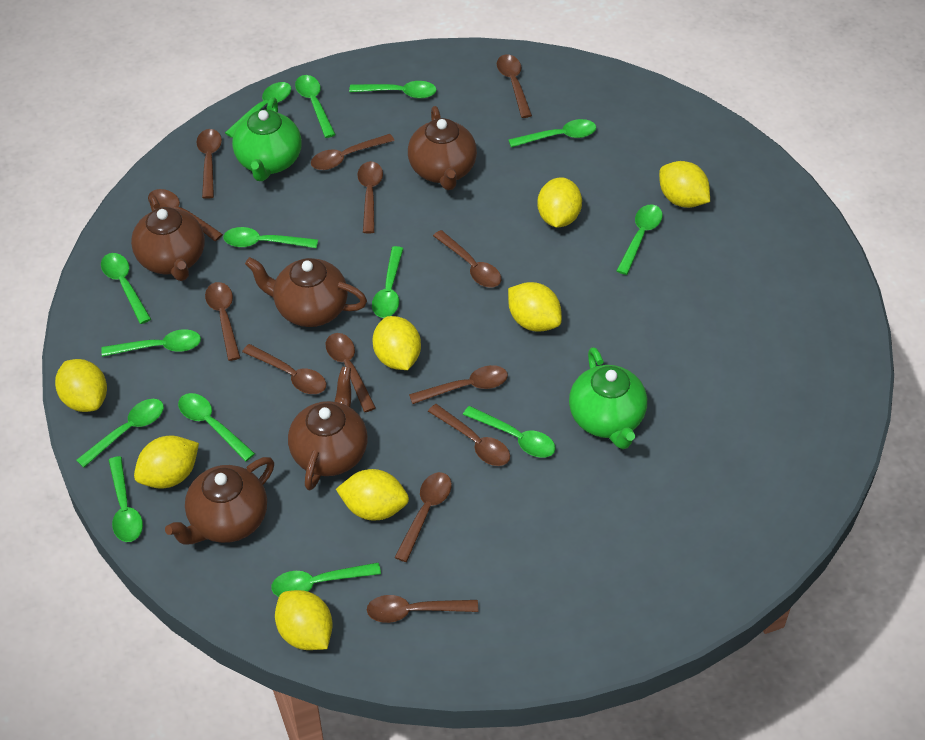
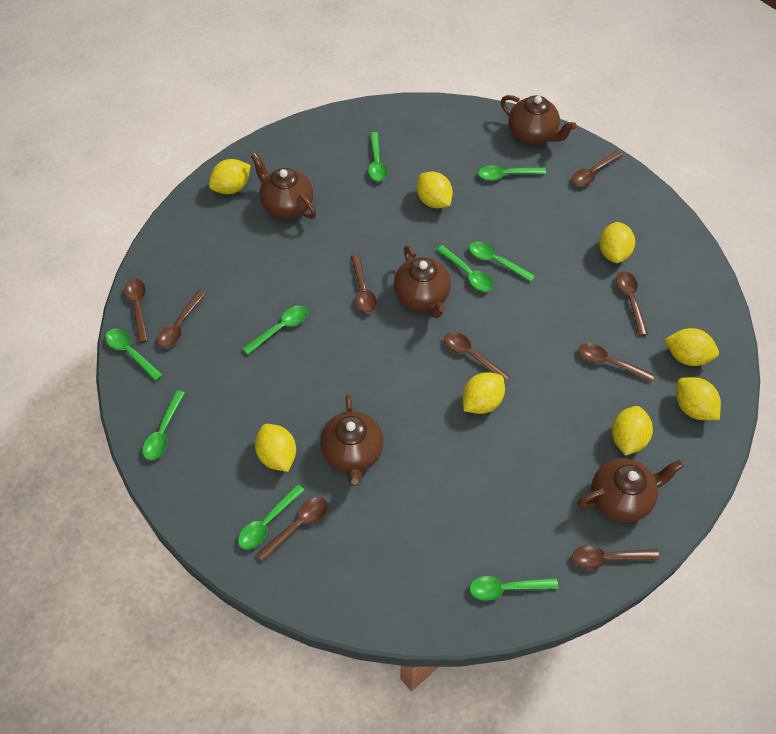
brown spoon: 13 -> 9
green spoon: 14 -> 9
green teapot: 2 -> 0

